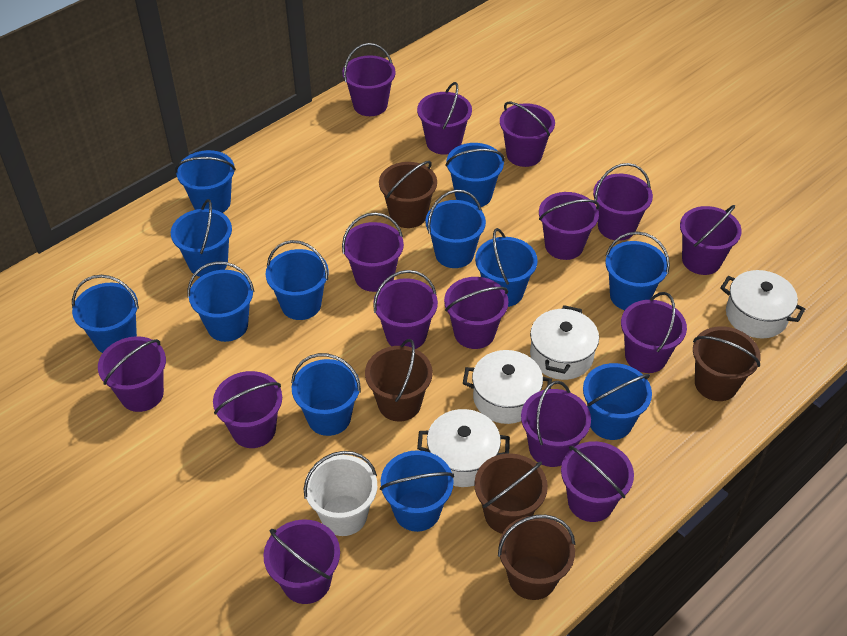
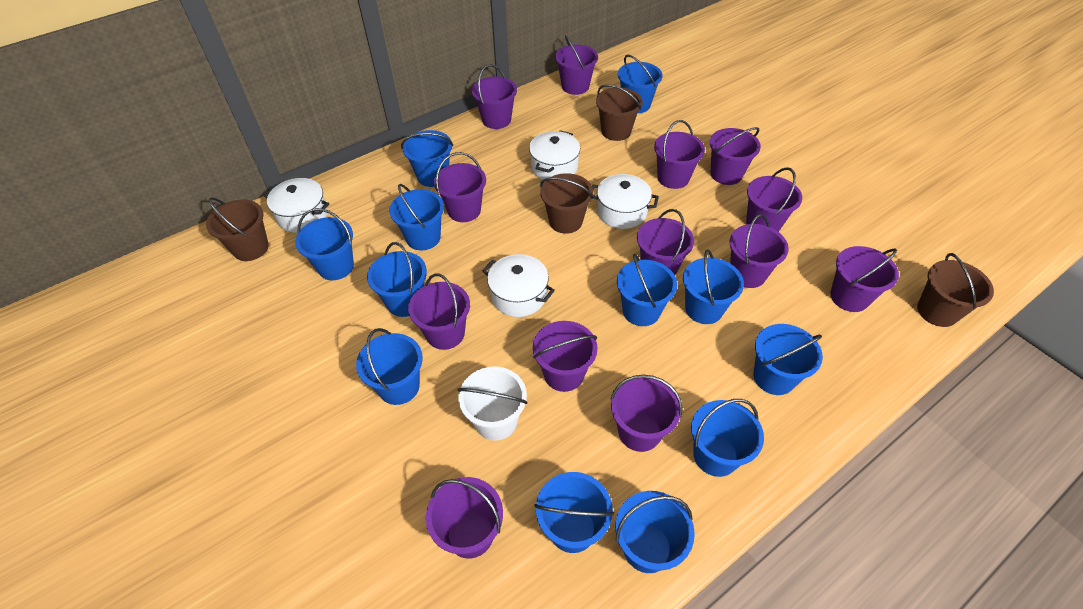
brown bucket: 5 -> 4
purple bucket: 15 -> 13

